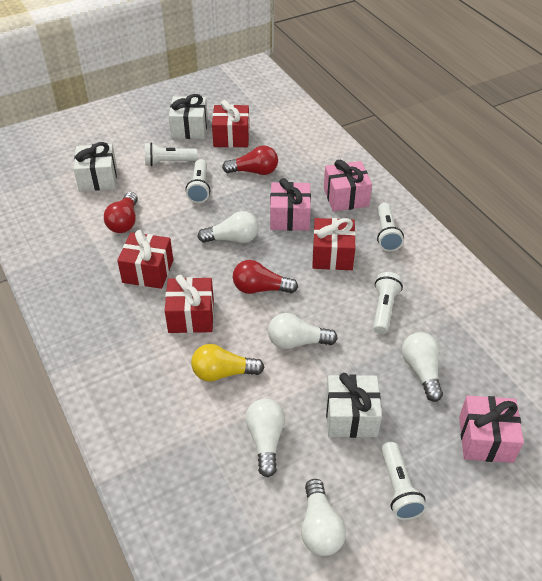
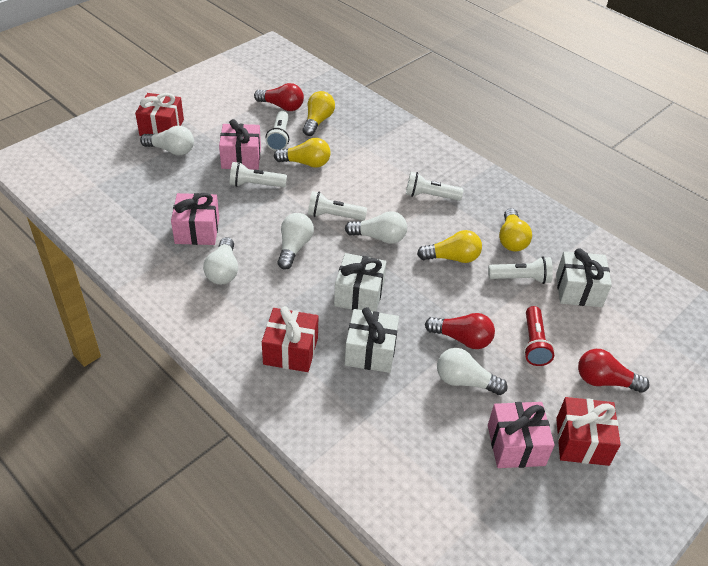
red flashlight: 0 -> 1
red gift: 4 -> 3
yellow light bulb: 1 -> 4

